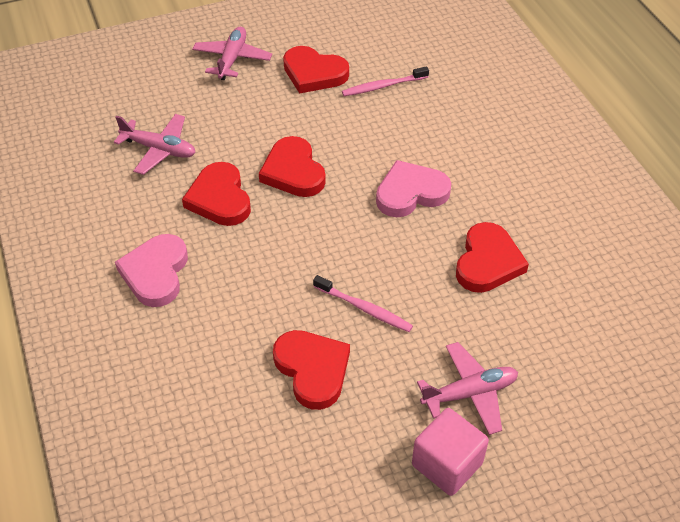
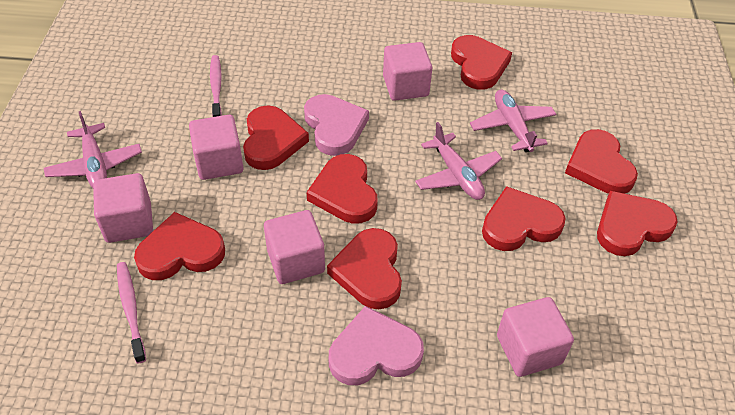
pink cube: 1 -> 5
red heart: 5 -> 8

